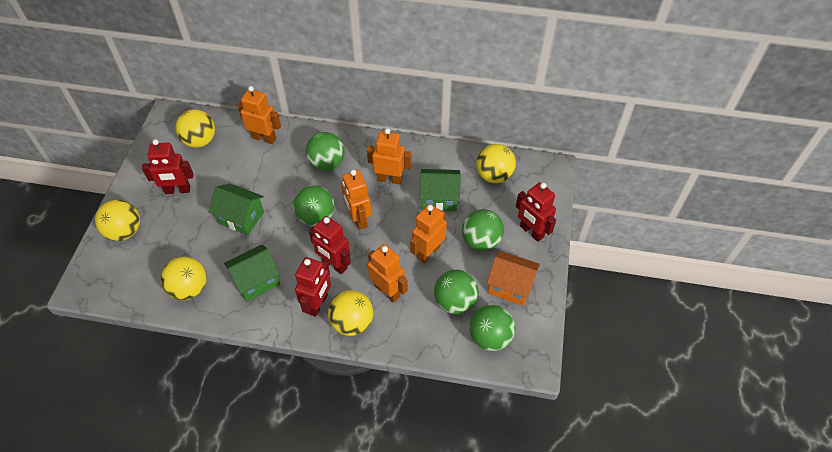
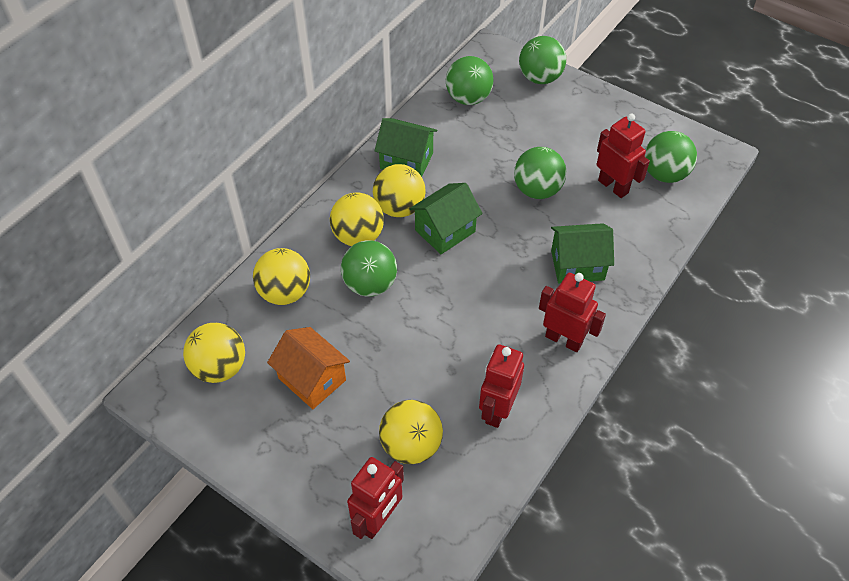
orange robot: 5 -> 0

